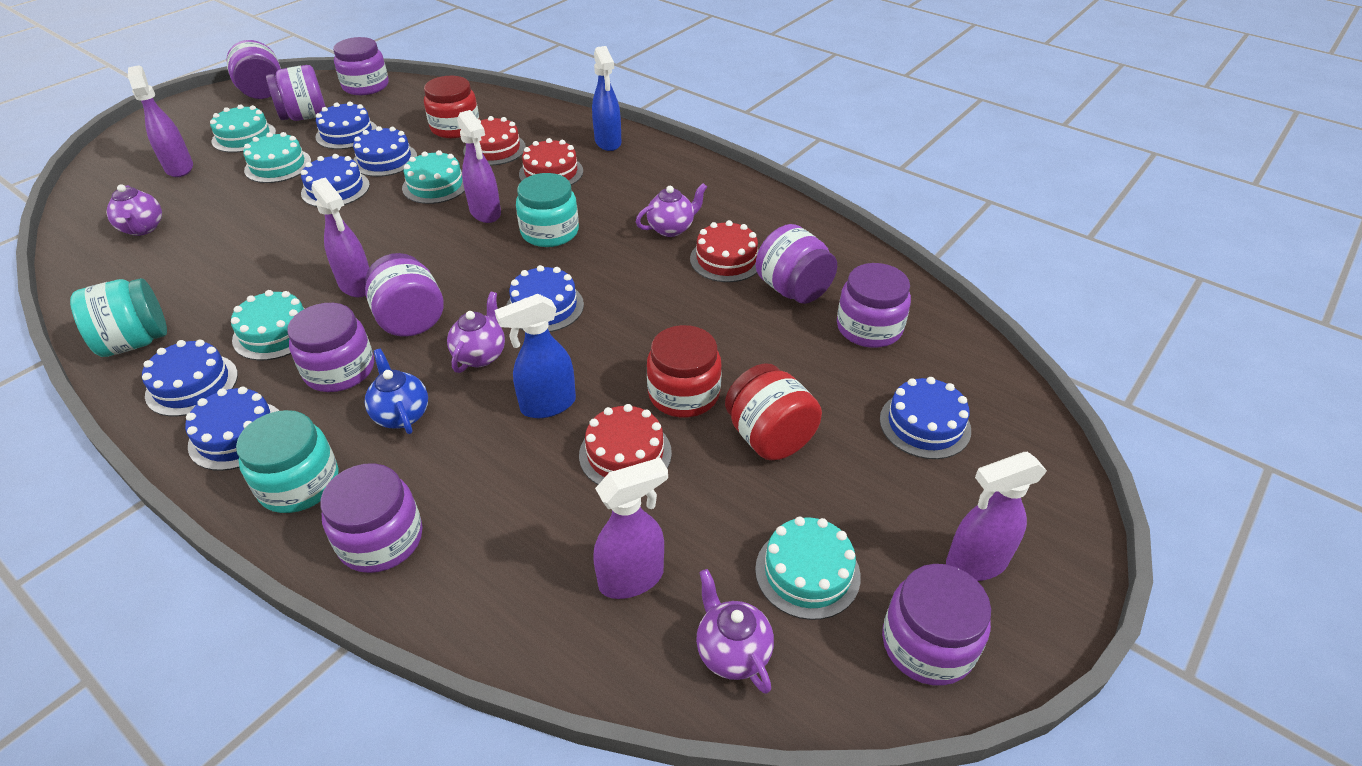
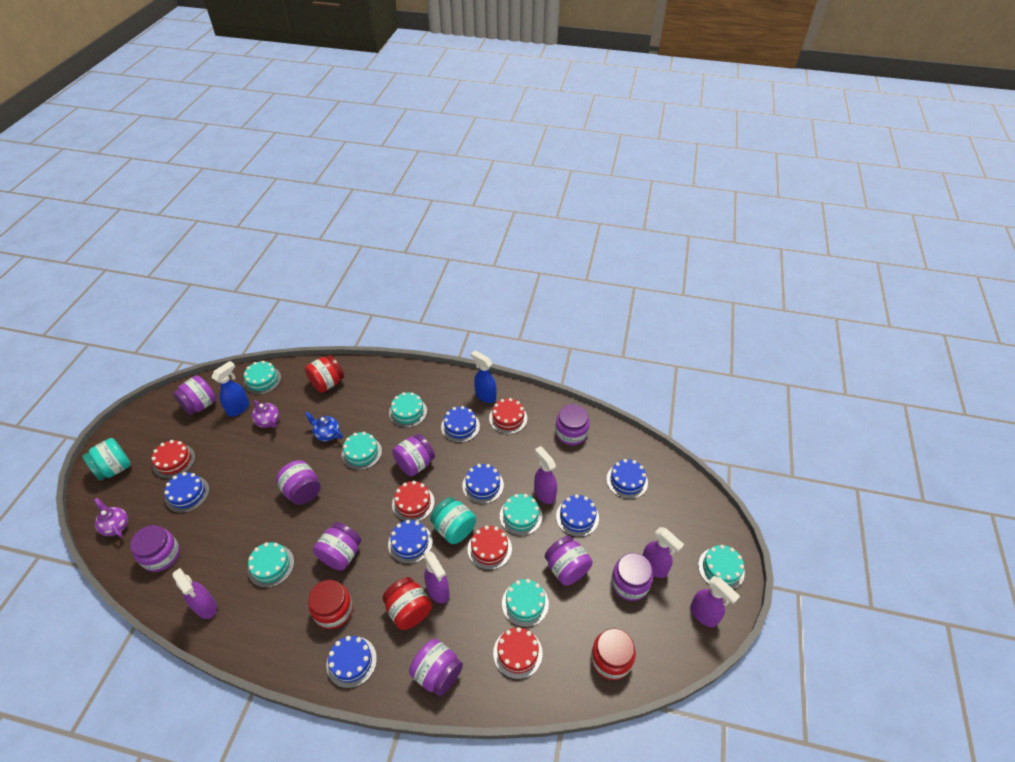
purple teapot: 4 -> 2
red cake: 4 -> 5
red jar: 3 -> 4
turquoise cake: 5 -> 7
turquoise jar: 3 -> 2

